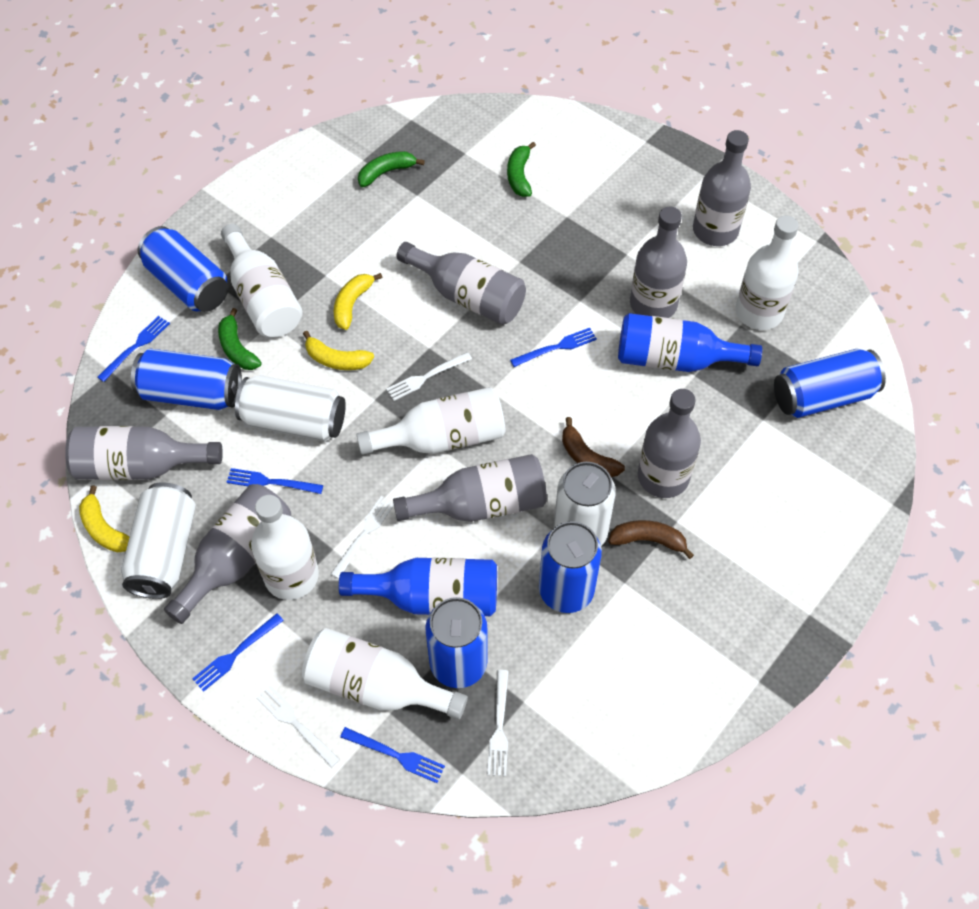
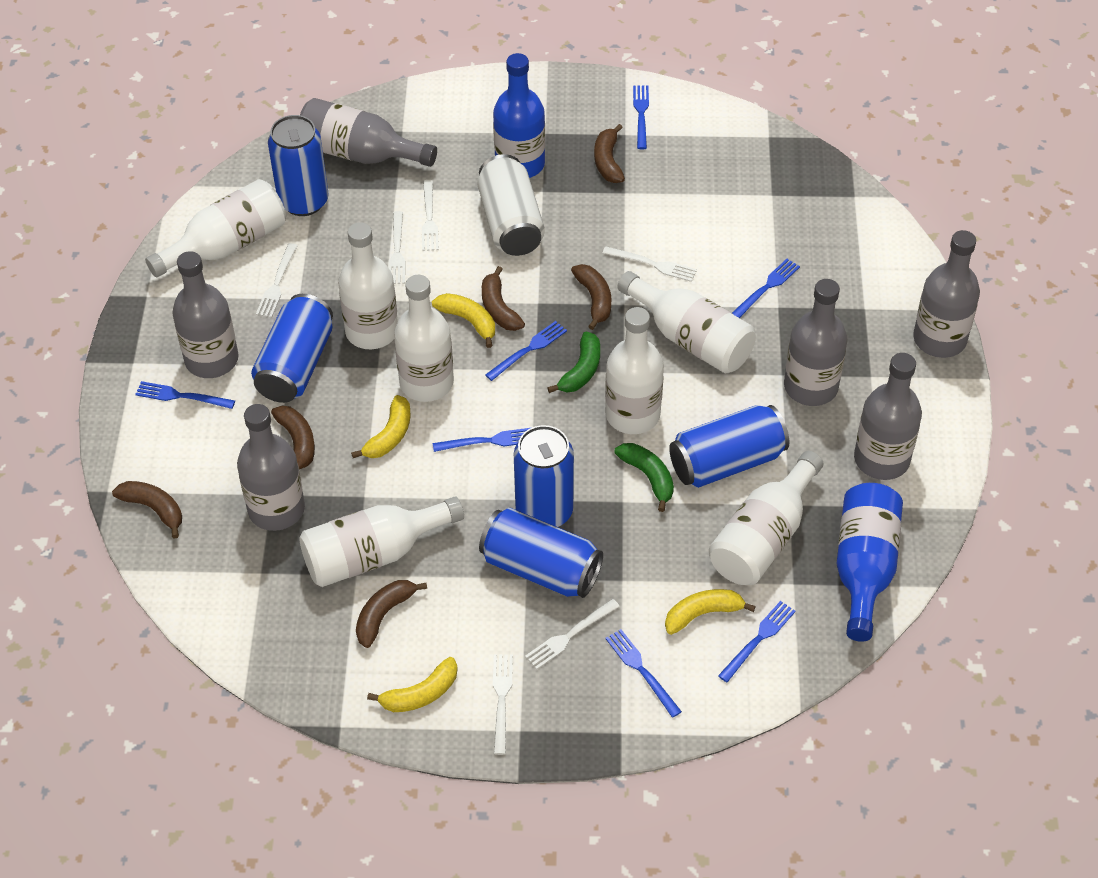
blue fork: 5 -> 7
brown banana: 2 -> 6
green banana: 3 -> 2
grey bottle: 7 -> 6
white bottle: 5 -> 7
white can: 3 -> 1
white fork: 4 -> 6
yellow banana: 3 -> 4

